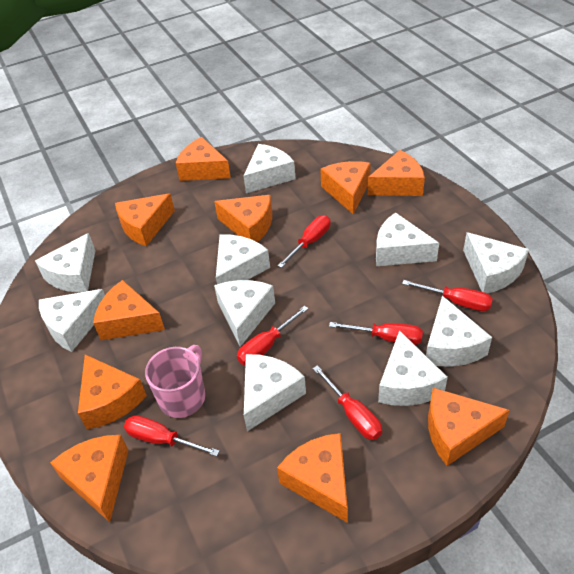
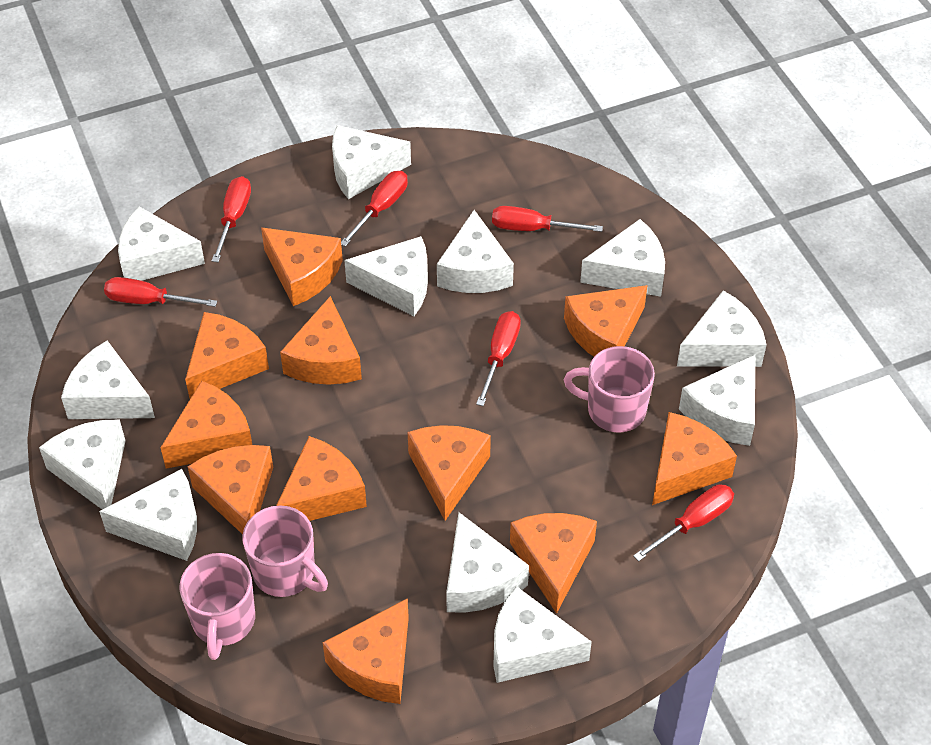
orange cheese: 10 -> 11
pink mug: 1 -> 3
white cheese: 10 -> 12

